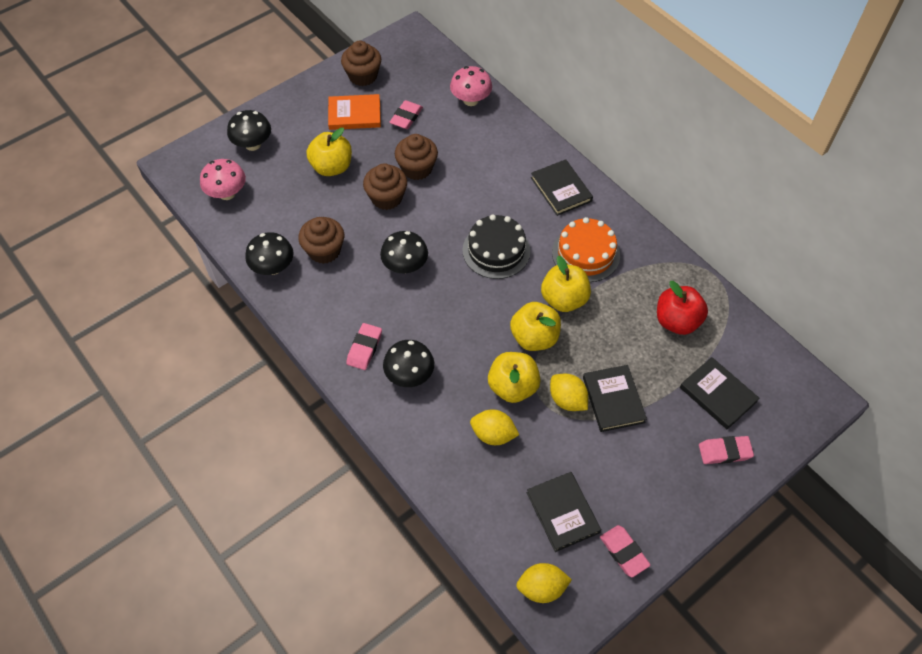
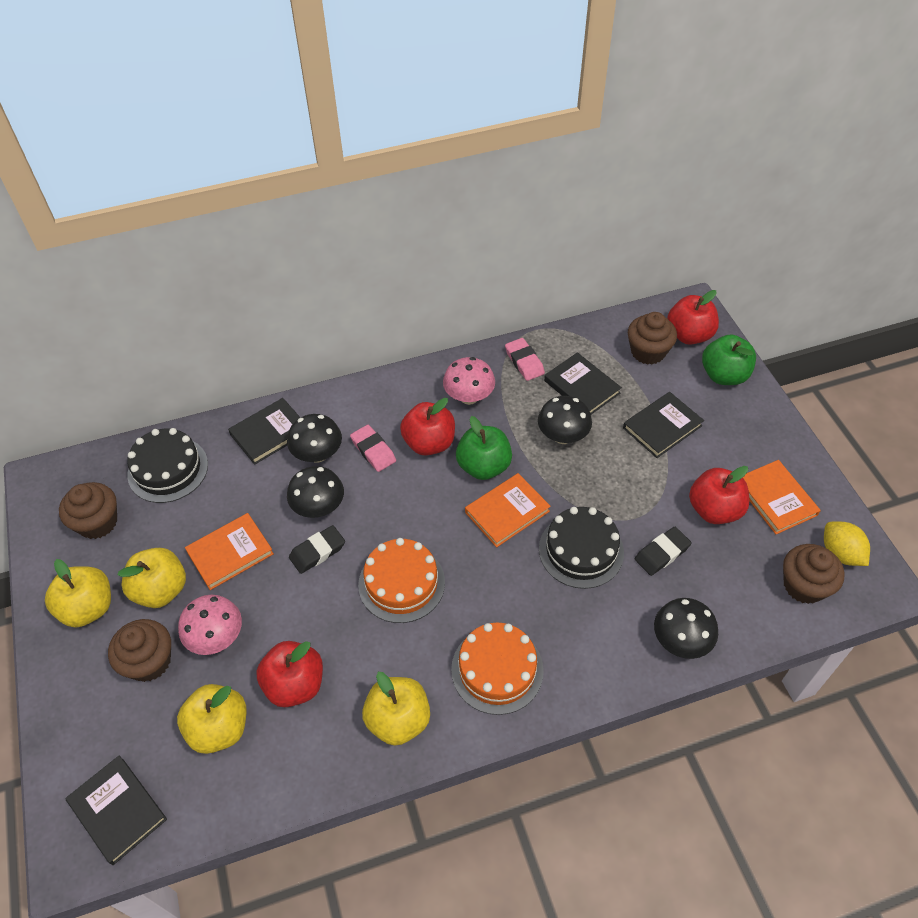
black cake: 1 -> 2
black eraser: 0 -> 2
green apple: 0 -> 2
orange book: 1 -> 3
orange cake: 1 -> 2
pink eraser: 4 -> 2
red apple: 1 -> 4
yellow lemon: 3 -> 1

